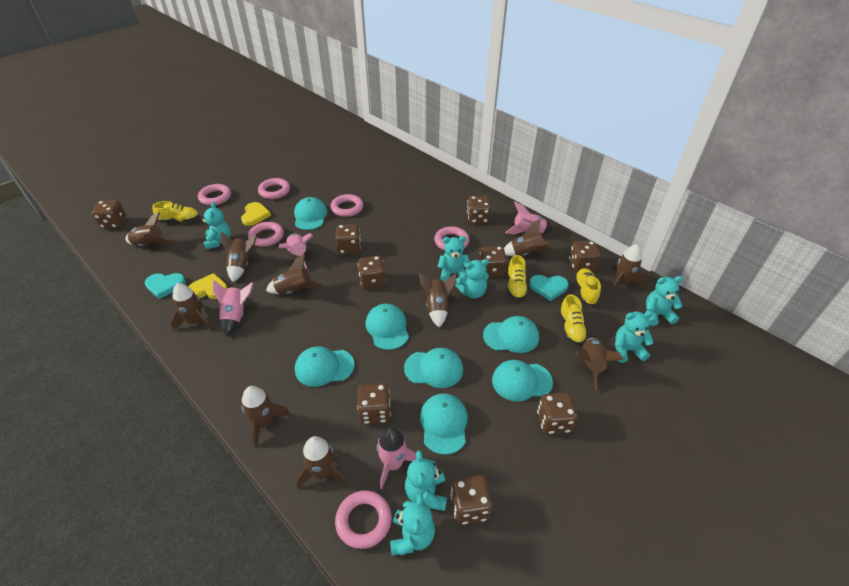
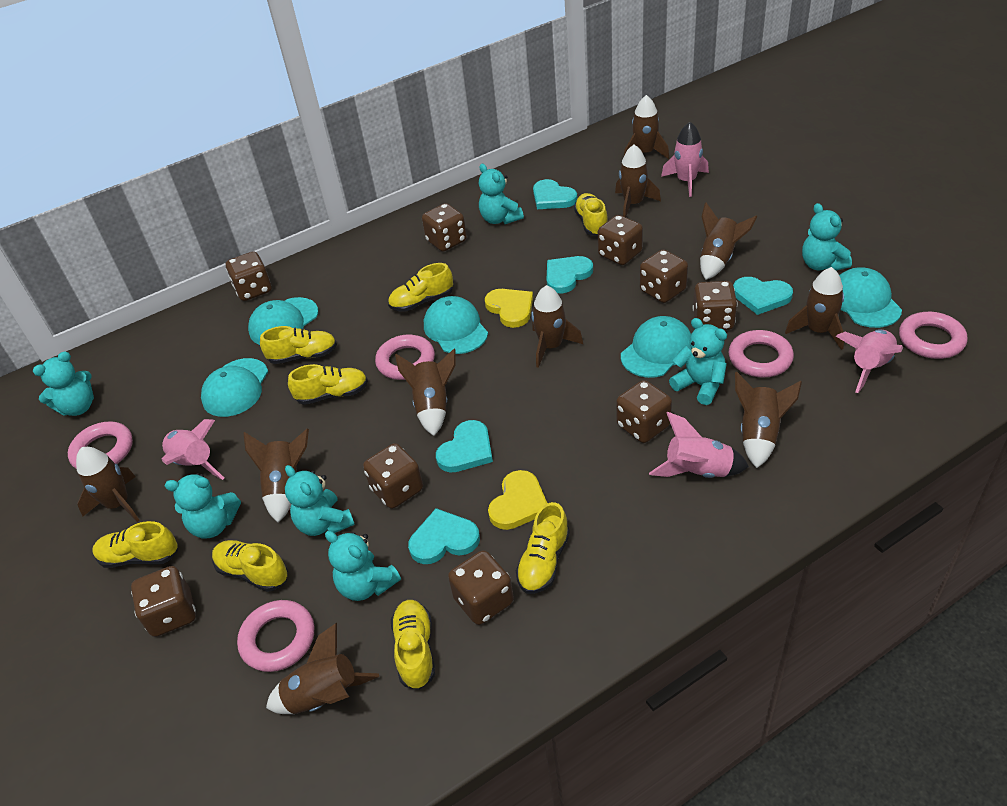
pink ring: 6 -> 5
turquoise cap: 7 -> 5
turquoise heart: 2 -> 5
yellow shoe: 4 -> 8

